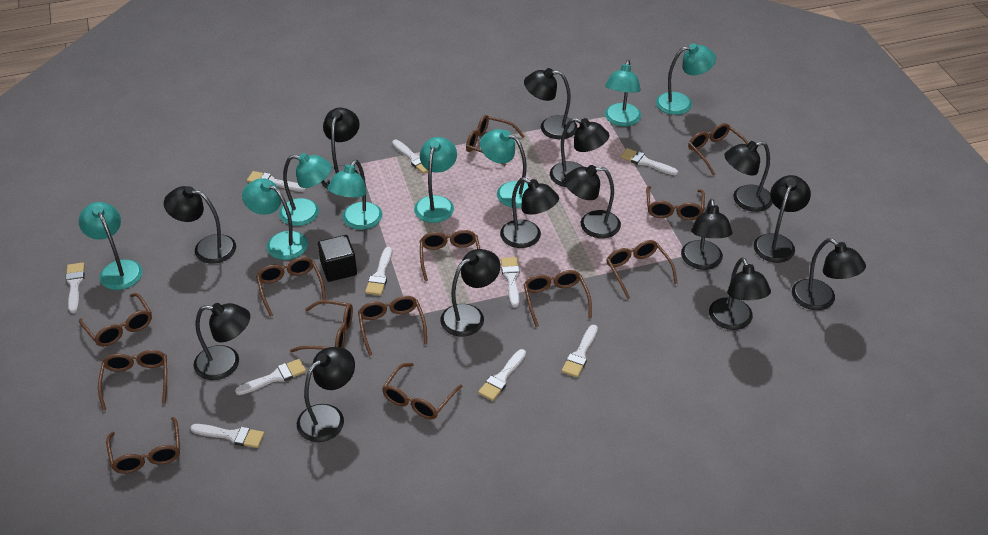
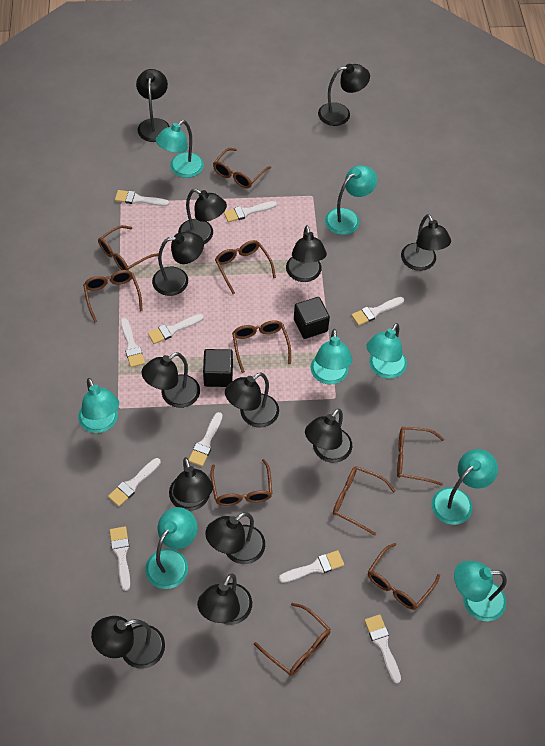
black cube: 1 -> 2
black lamp: 14 -> 13
brown glasses: 13 -> 10

